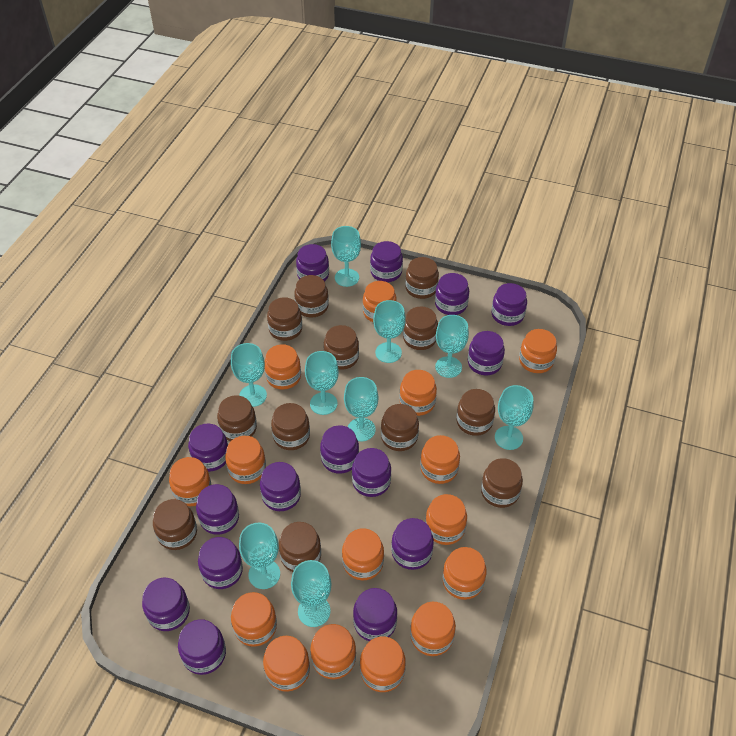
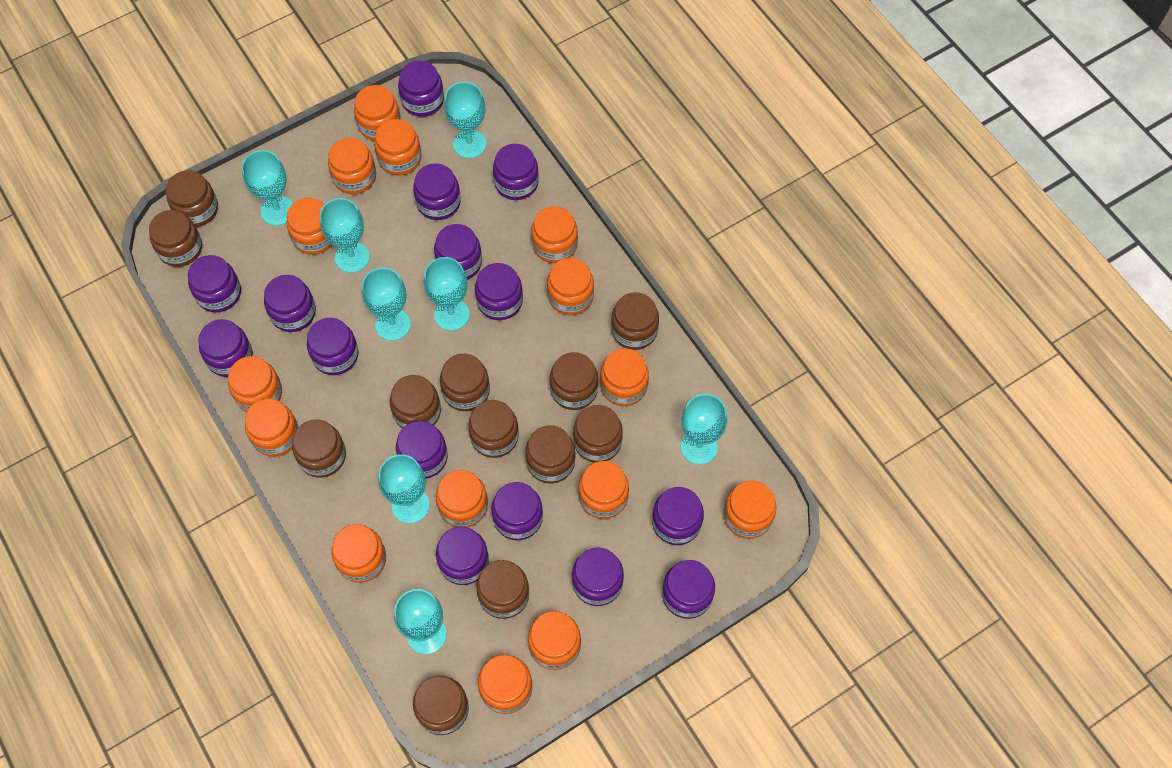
turquoise goblet: 9 -> 8

